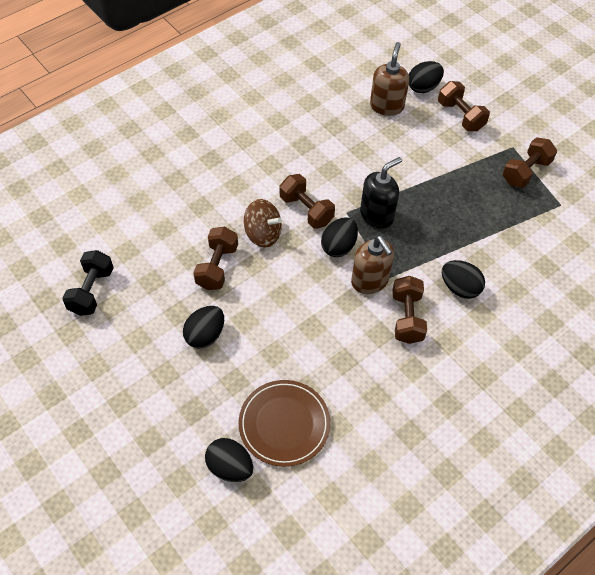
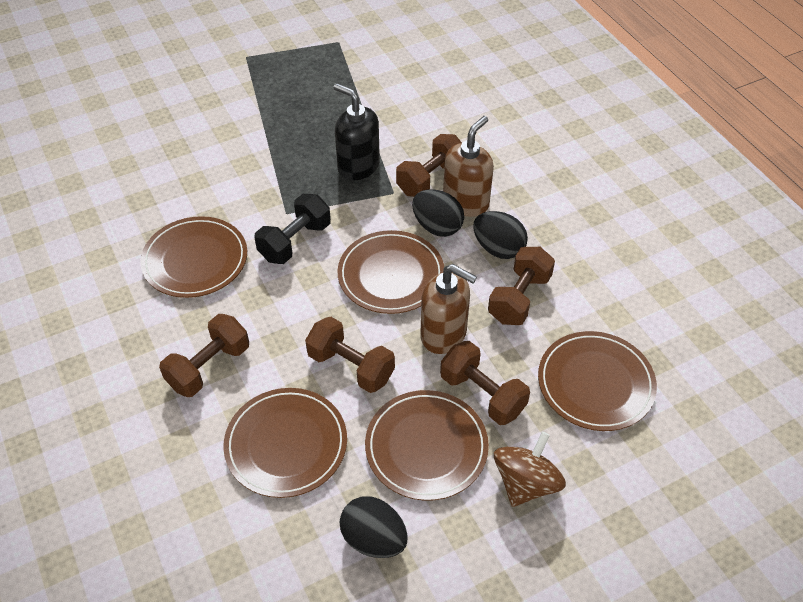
black egg: 5 -> 3
brown plate: 1 -> 5

